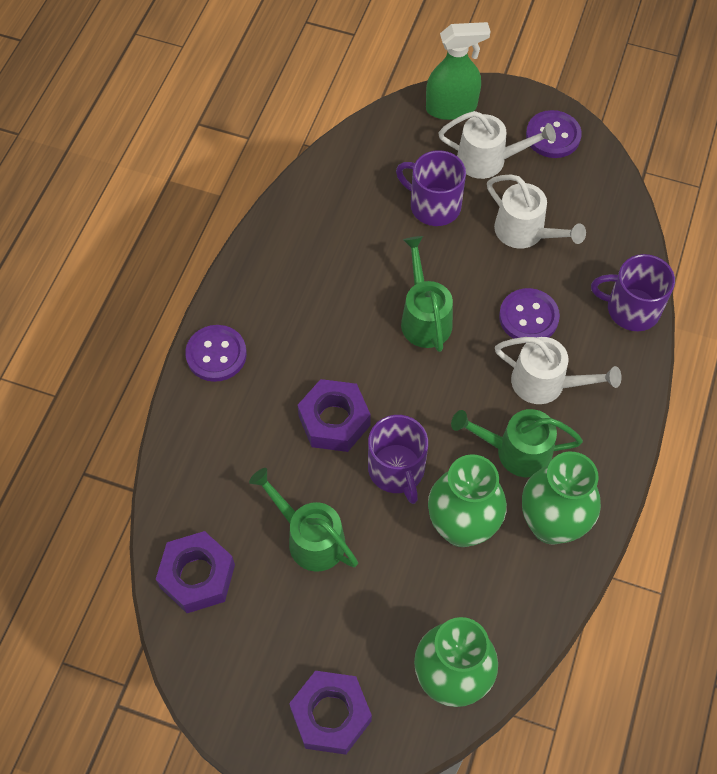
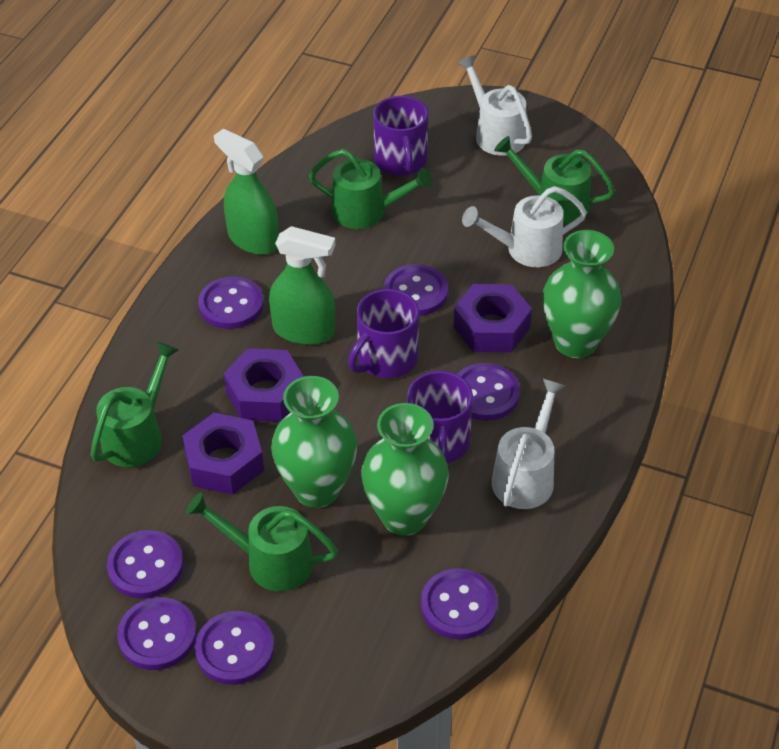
green spray bottle: 1 -> 2
green watering can: 3 -> 4
purple button: 3 -> 7

